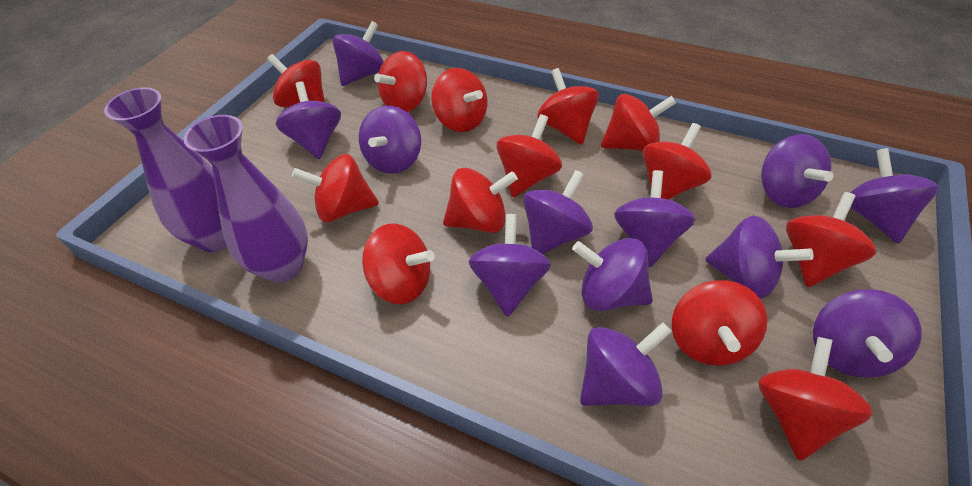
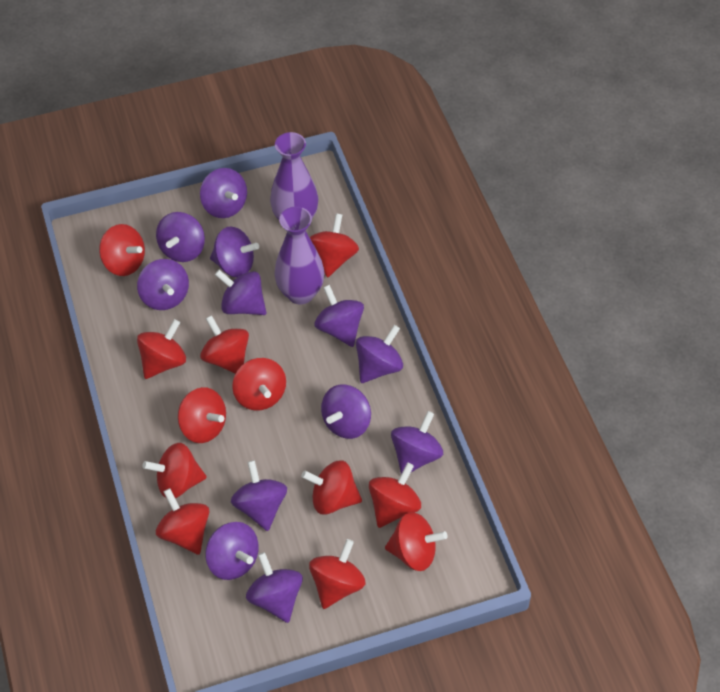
red spinning top: 13 -> 12

